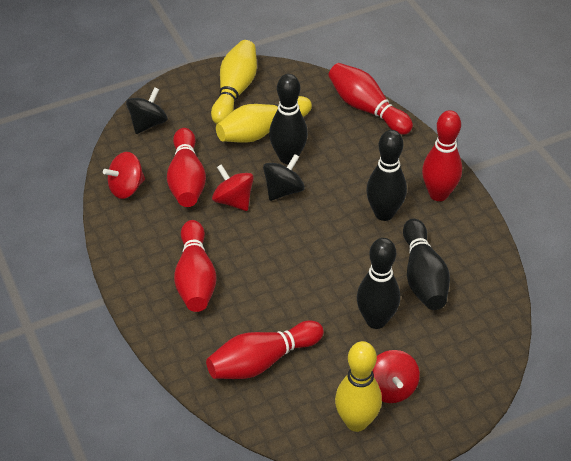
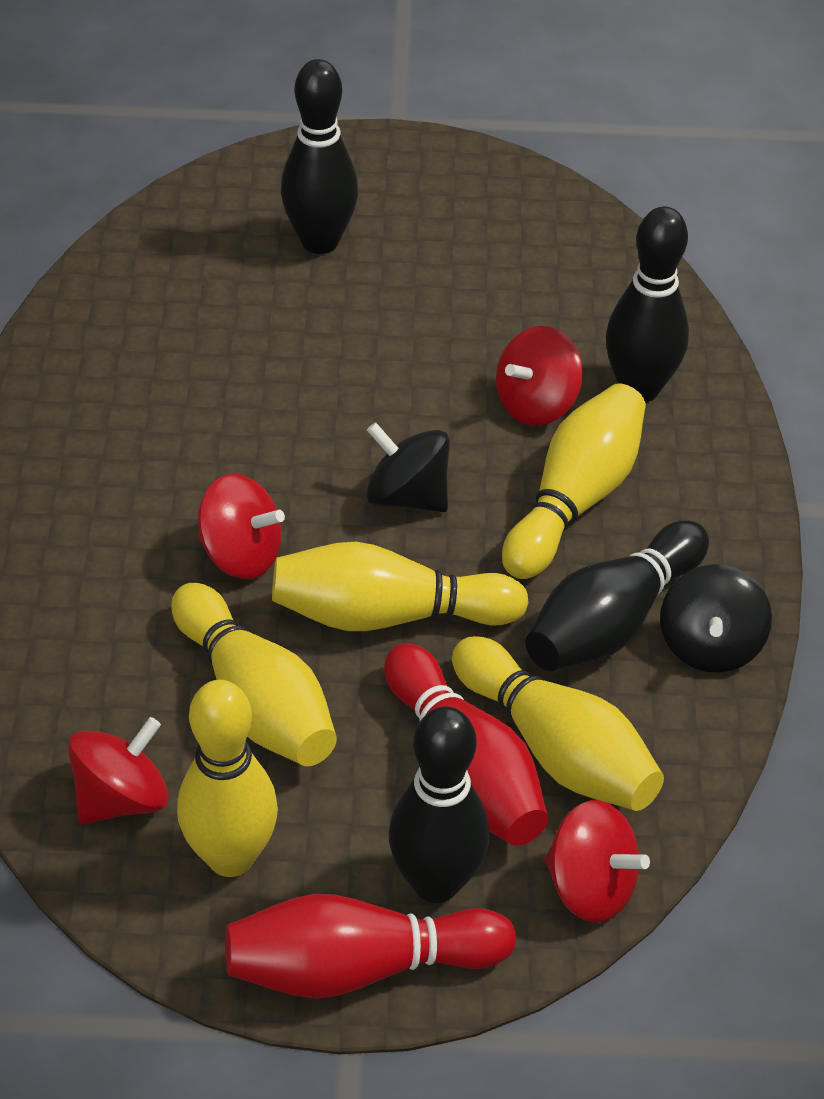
red bowling pin: 5 -> 2
red spinning top: 3 -> 4
yellow bowling pin: 3 -> 5

